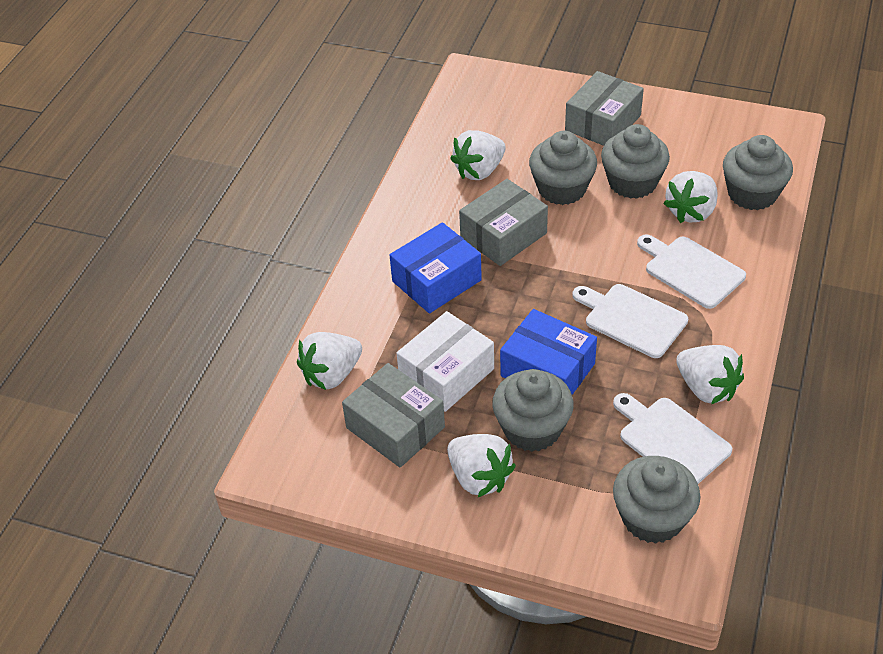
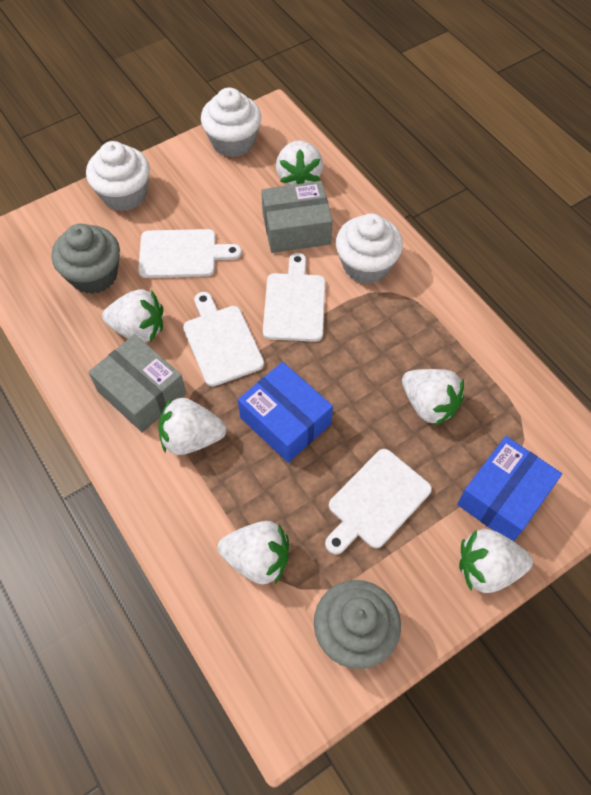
grey box: 3 -> 2
grey cupcake: 5 -> 2
white box: 1 -> 0
white cupcake: 0 -> 3
white cutting board: 3 -> 4
white strawberry: 5 -> 6

